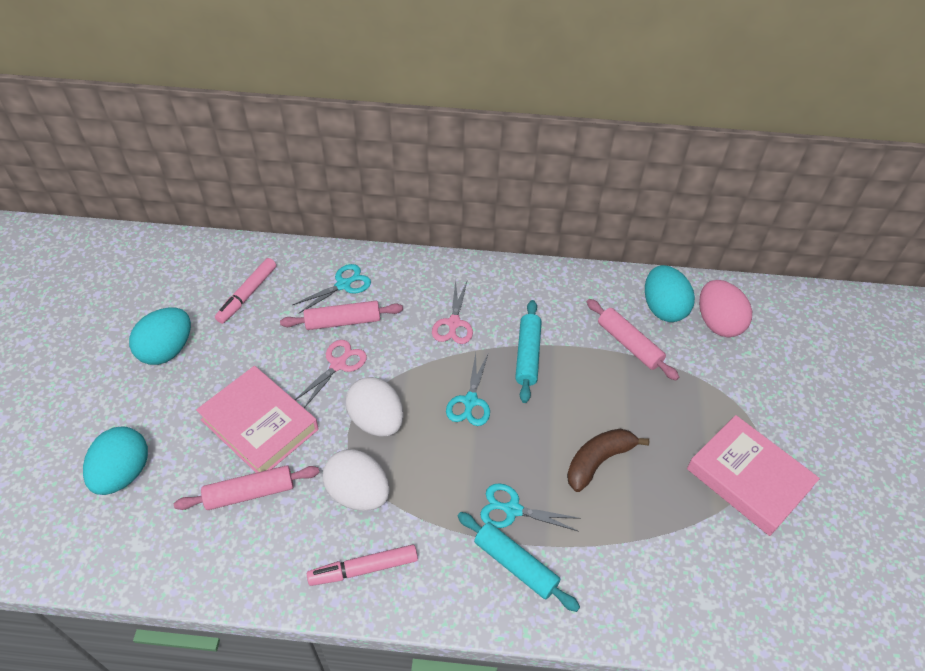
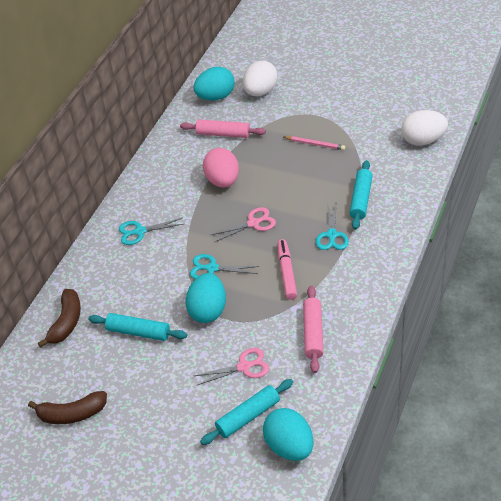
brown banana: 1 -> 2
pink book: 2 -> 0
pink marker: 2 -> 1
pink pencil: 0 -> 1
pink rolling pin: 3 -> 2
turquoise rolling pin: 2 -> 3

